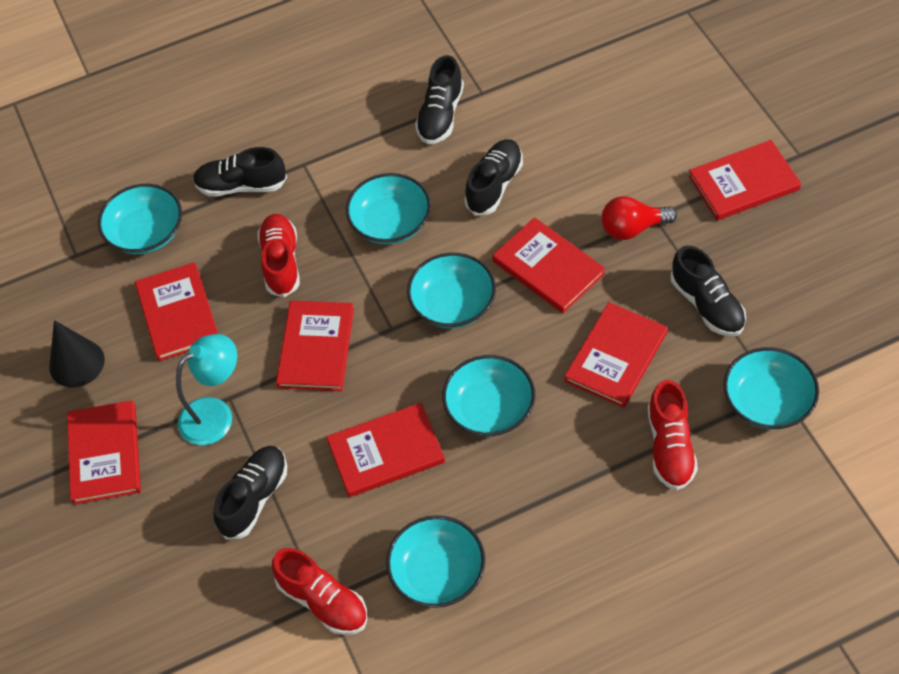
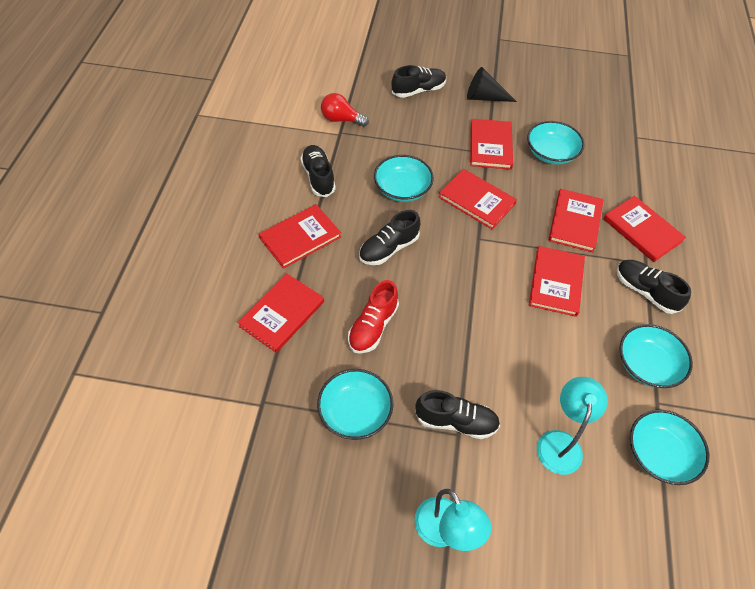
red shoe: 3 -> 1
turquoise bowl: 6 -> 5
turquoise lamp: 1 -> 2

